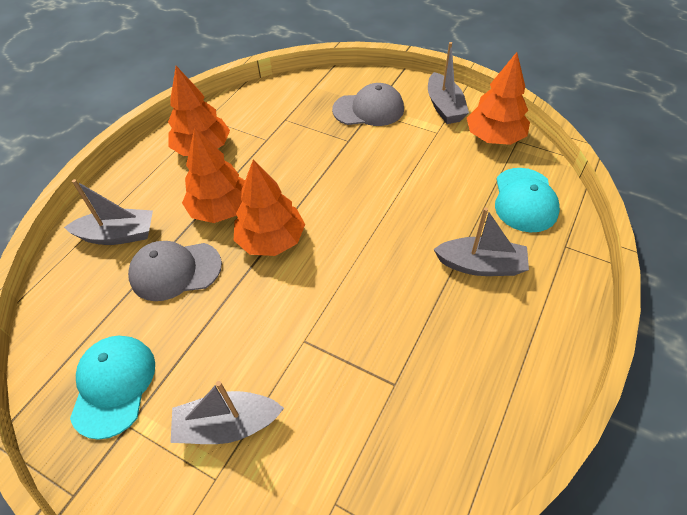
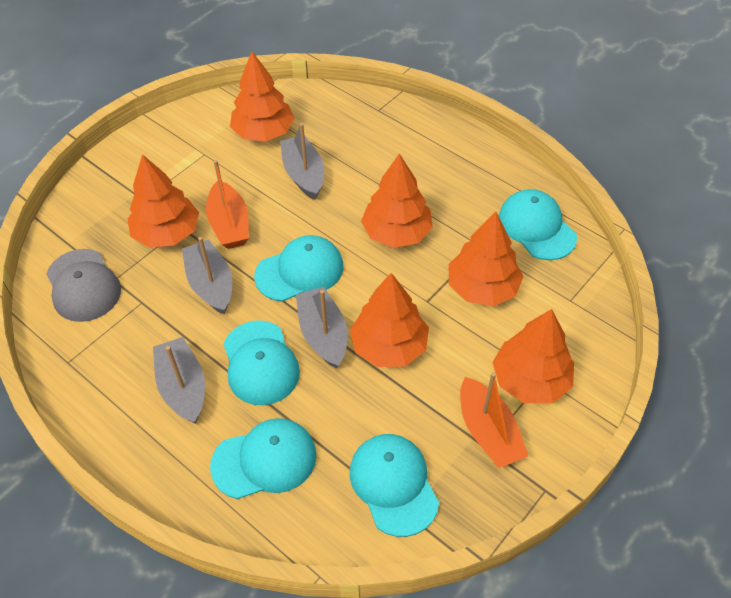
grey cap: 2 -> 1
orange boat: 0 -> 2
orange tree: 4 -> 6
turquoise cap: 2 -> 5

